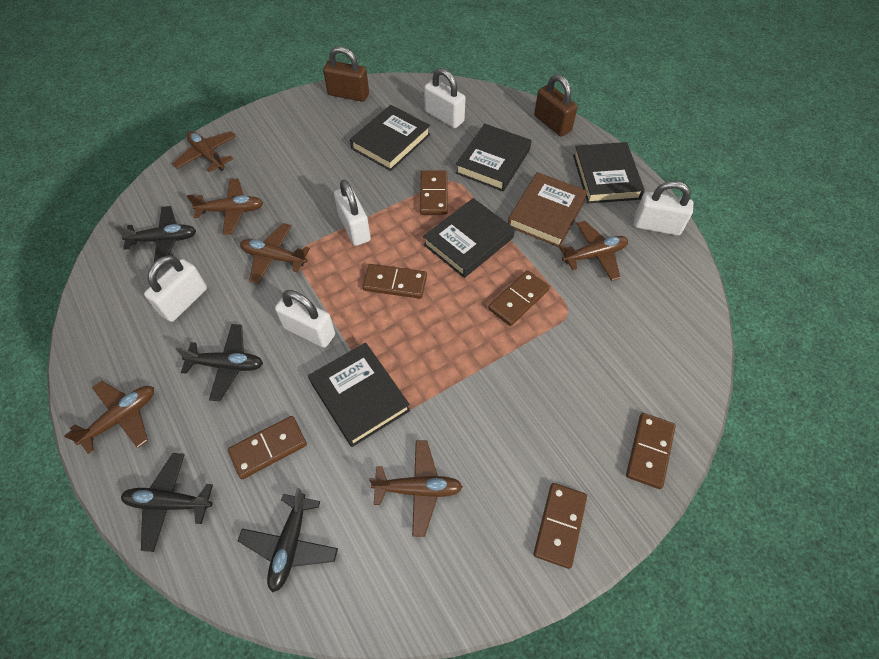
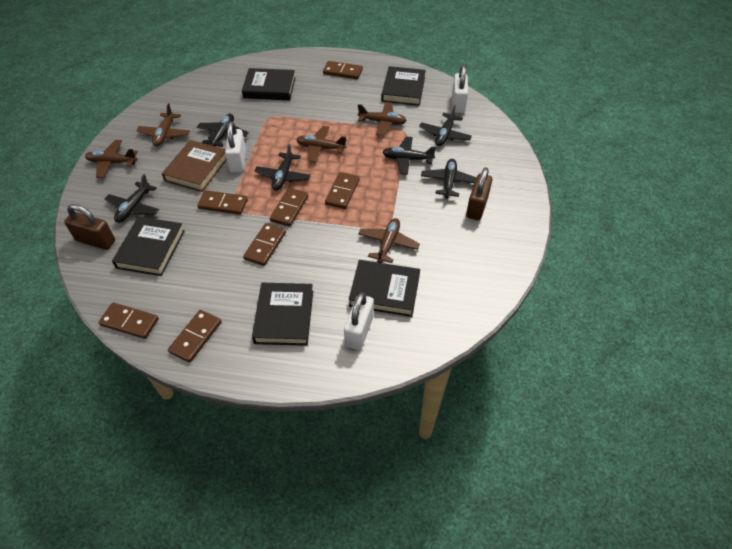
black plane: 4 -> 6
brown domino: 6 -> 7
brown plane: 6 -> 5
white padlock: 5 -> 3

